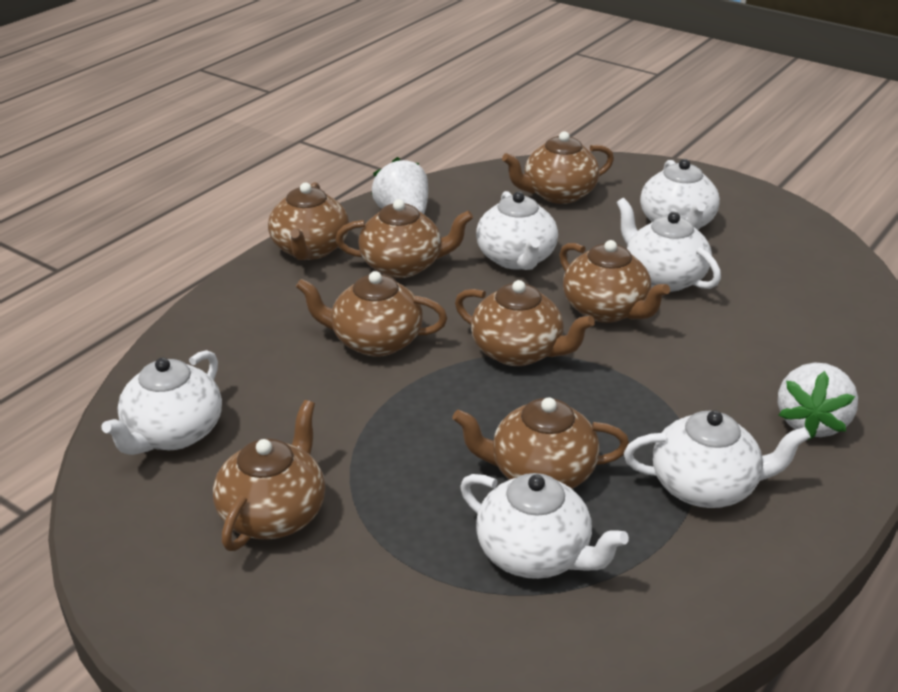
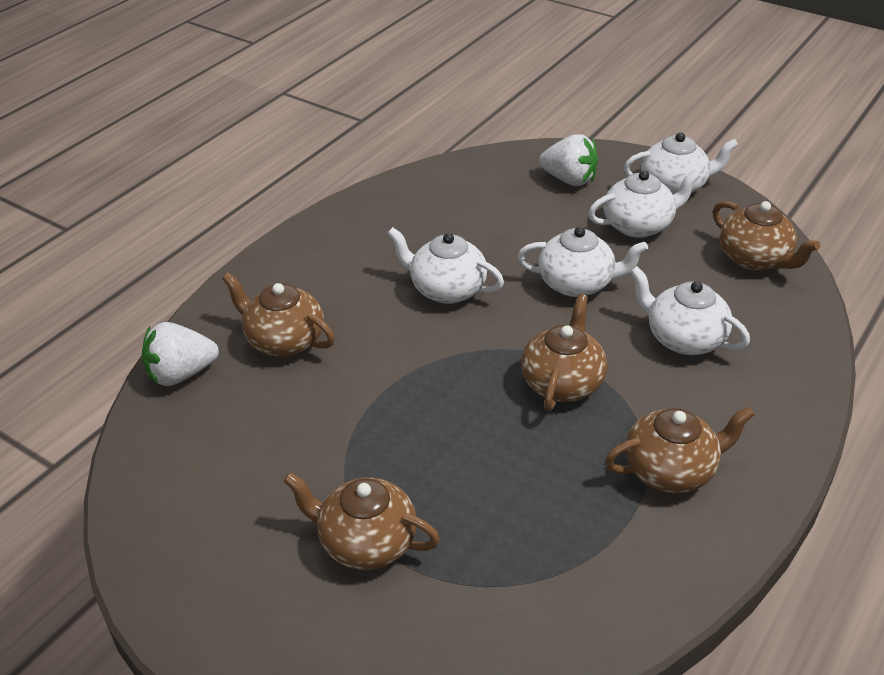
brown teapot: 8 -> 5
white teapot: 6 -> 5

